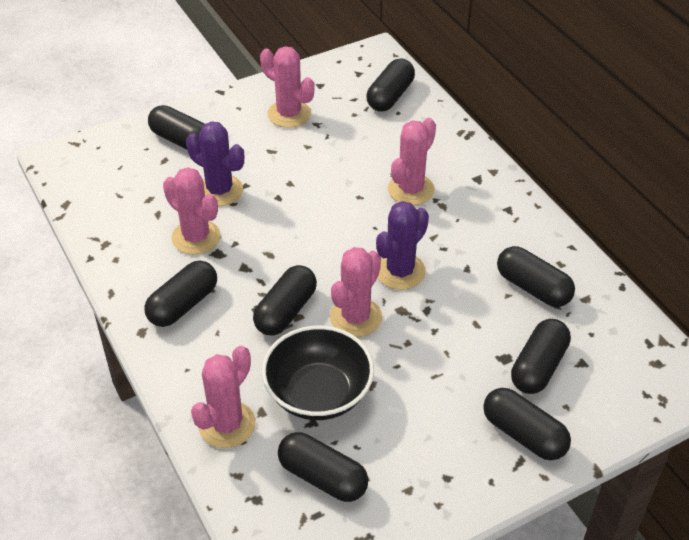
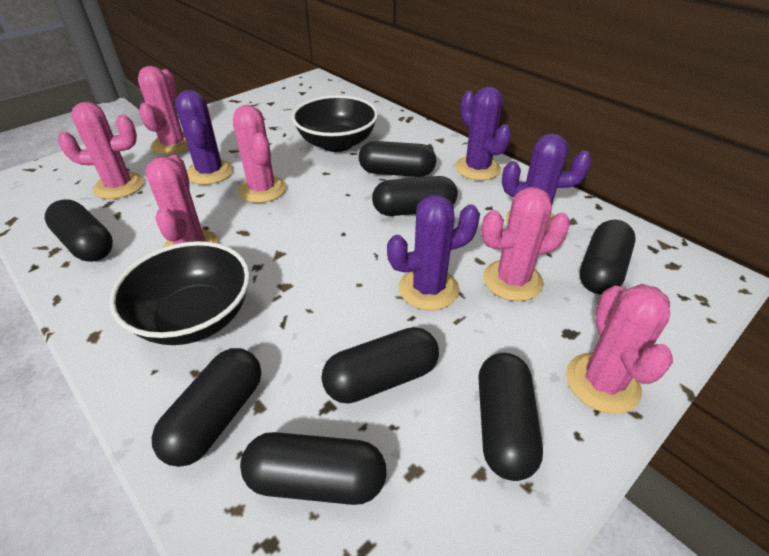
black bowl: 1 -> 2
pink cactus: 5 -> 6
purple cactus: 2 -> 4

